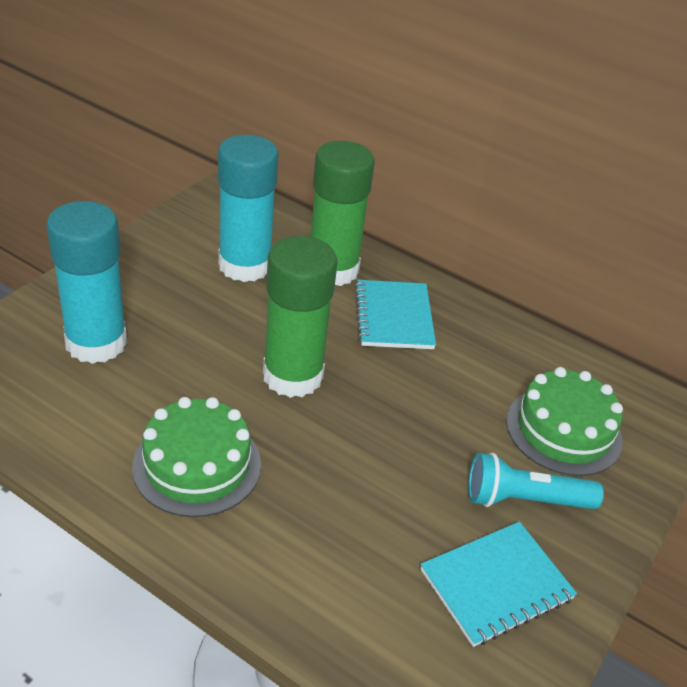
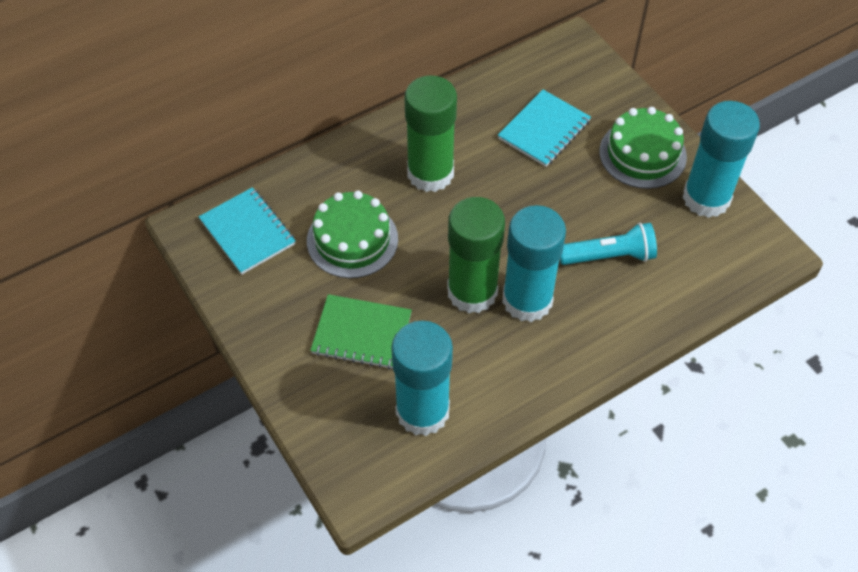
green notebook: 0 -> 1
turquoise glue stick: 2 -> 3

